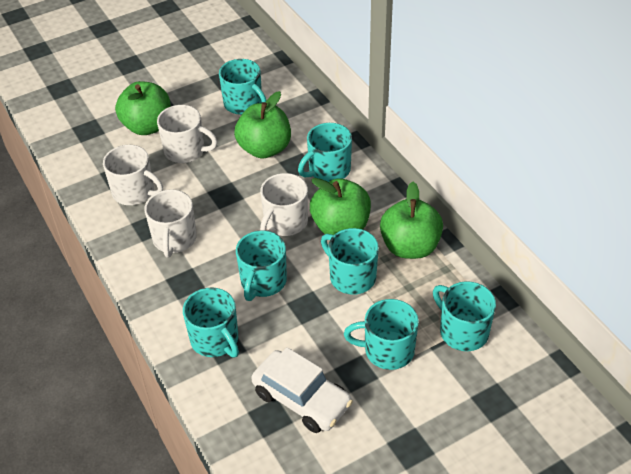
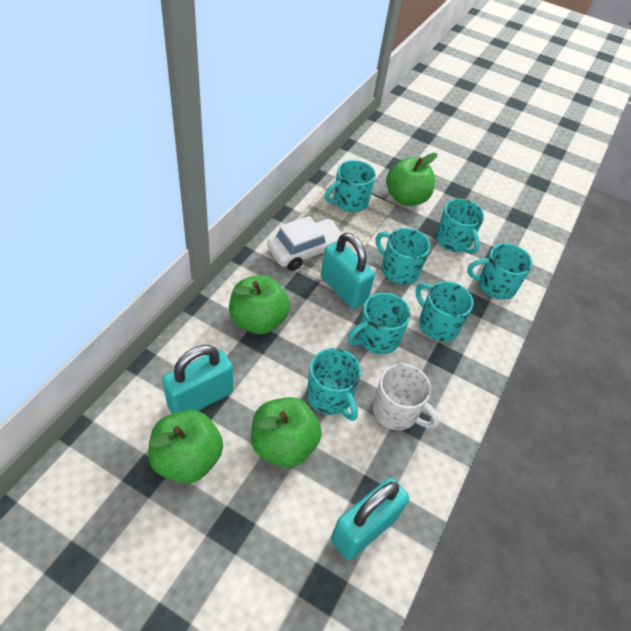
turquoise padlock: 0 -> 3
white mug: 4 -> 1

